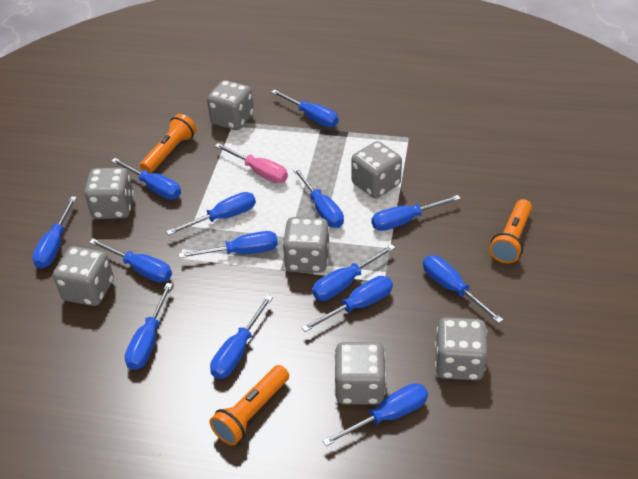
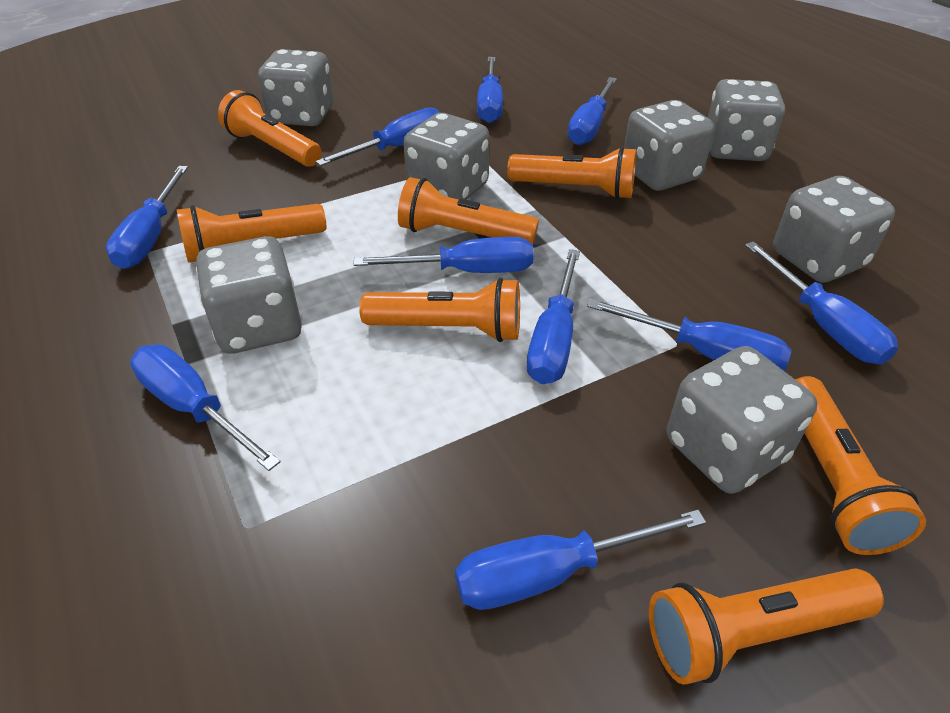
blue screwdriver: 14 -> 10
orange flashlight: 3 -> 7
pink screwdriver: 1 -> 0

